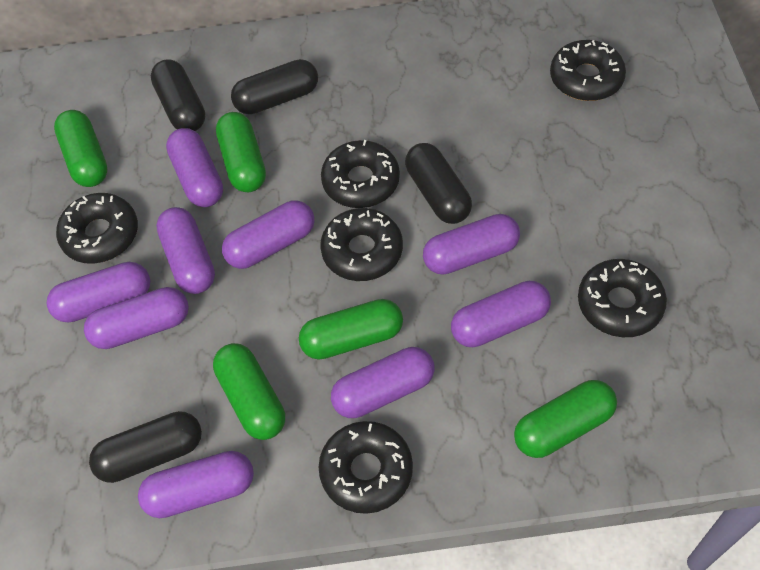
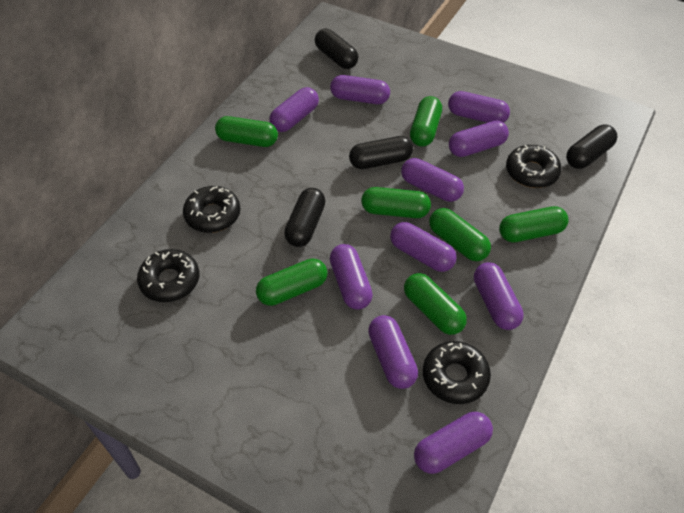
black donut: 6 -> 4
green capsule: 5 -> 7
purple capsule: 9 -> 10

